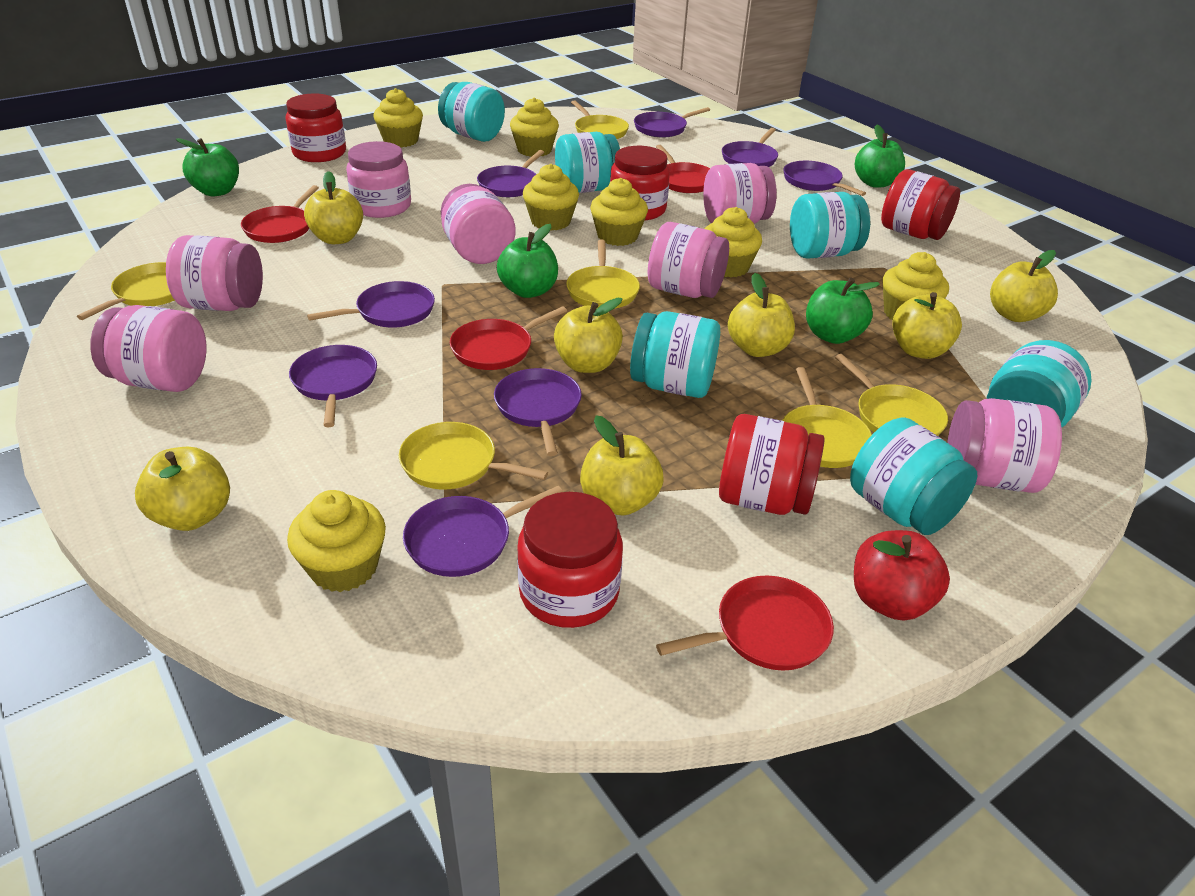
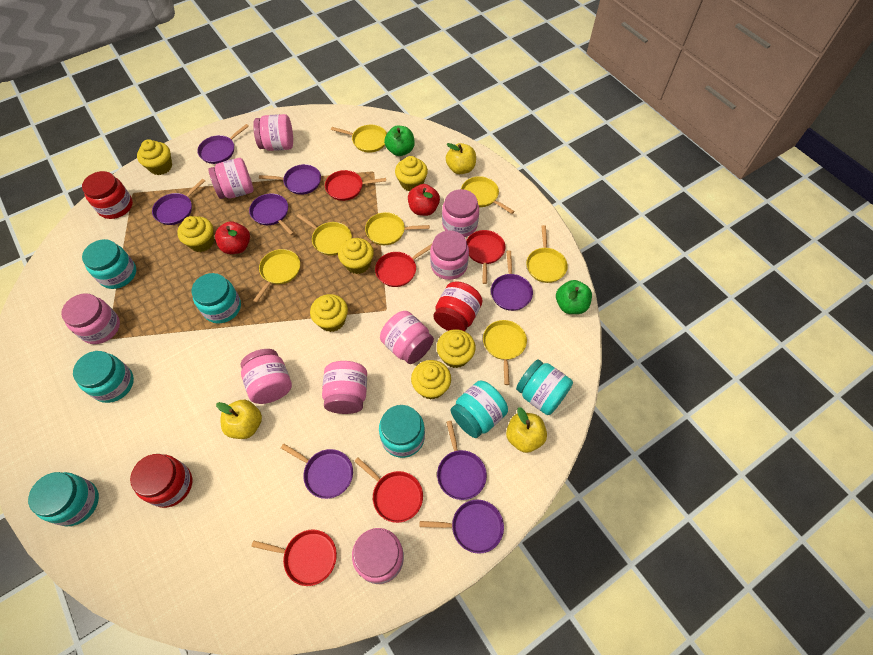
green apple: 4 -> 2
pink jar: 7 -> 9
red apple: 1 -> 2
red jar: 5 -> 3
red pan: 4 -> 5
turquoise jar: 6 -> 7
yellow apple: 7 -> 3
yellow pan: 6 -> 7

